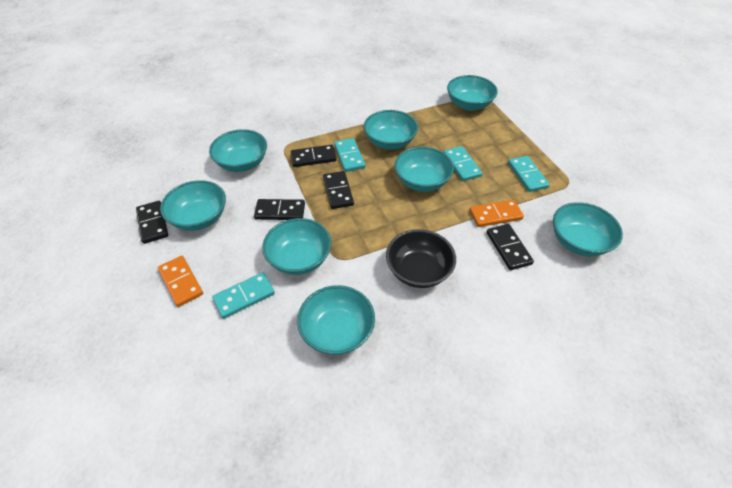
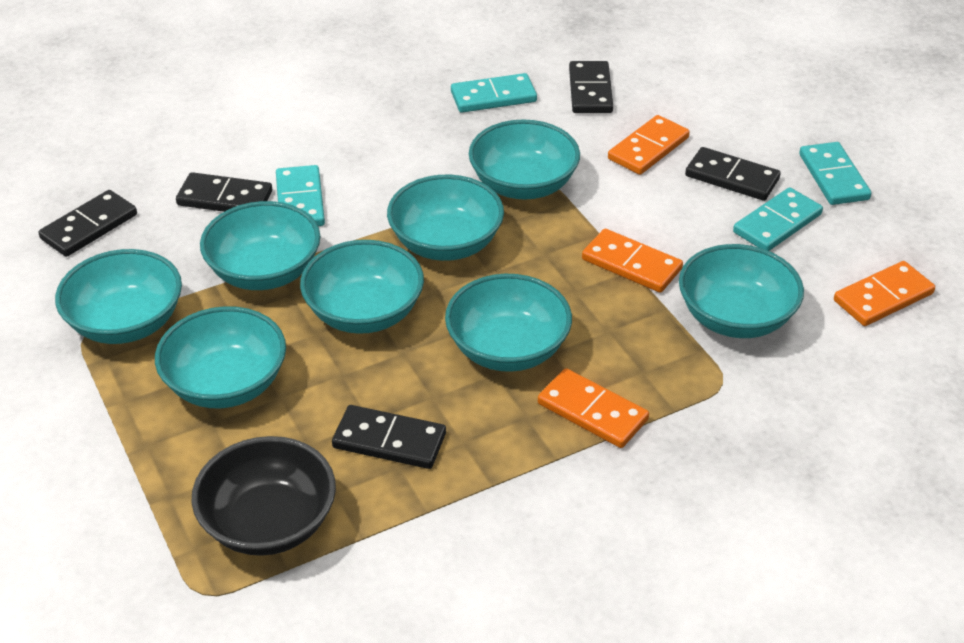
orange domino: 2 -> 4

